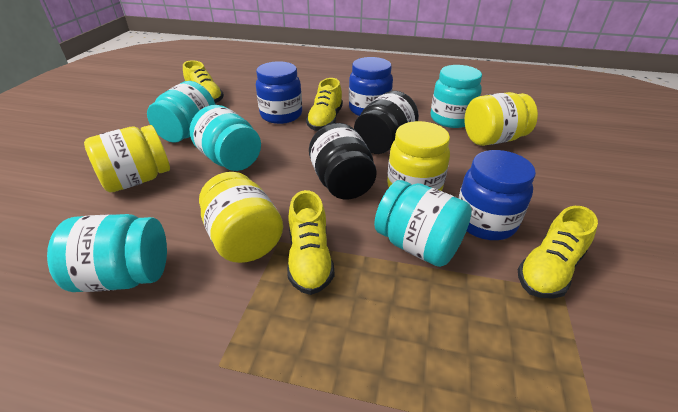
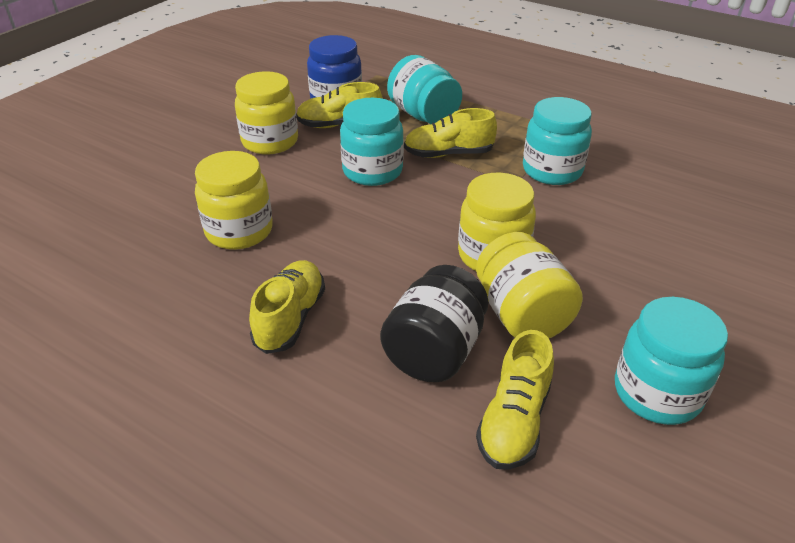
black jar: 2 -> 1
blue jar: 3 -> 1
turquoise jar: 5 -> 4

